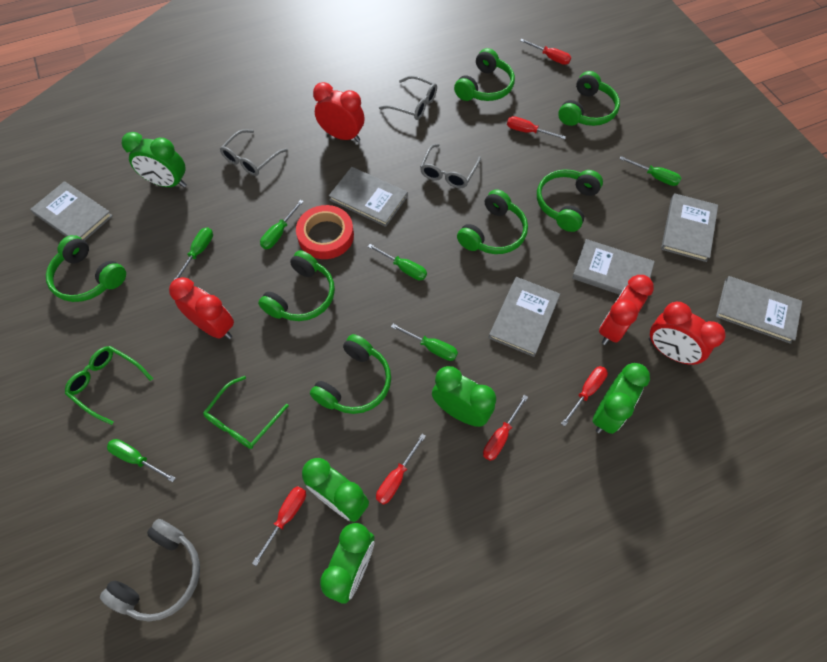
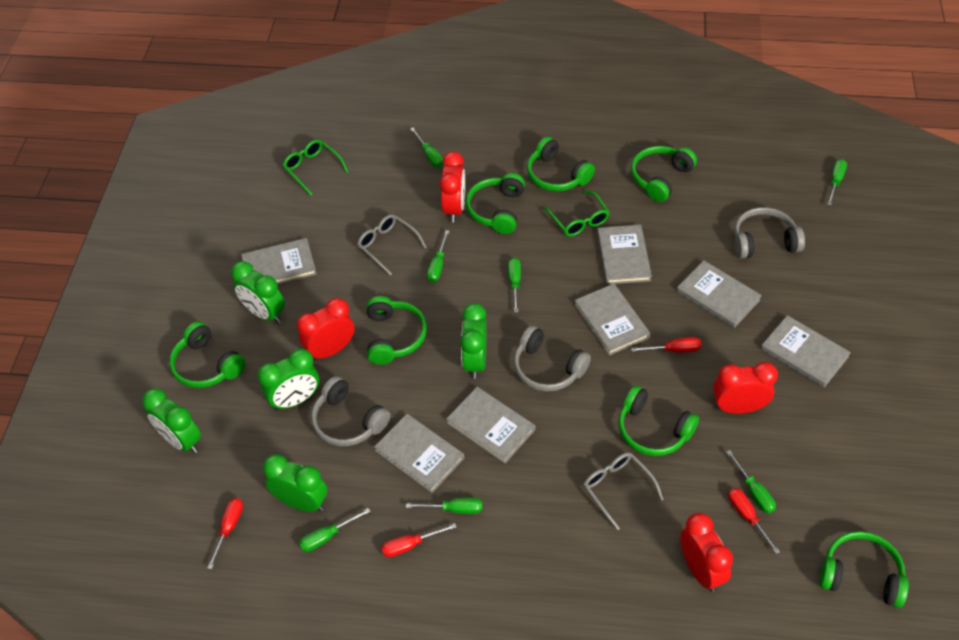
green screwdriver: 6 -> 7
grey book: 6 -> 7
grey glasses: 3 -> 2
grey headphones: 1 -> 3
red screwdriver: 6 -> 4
red tape: 1 -> 0

